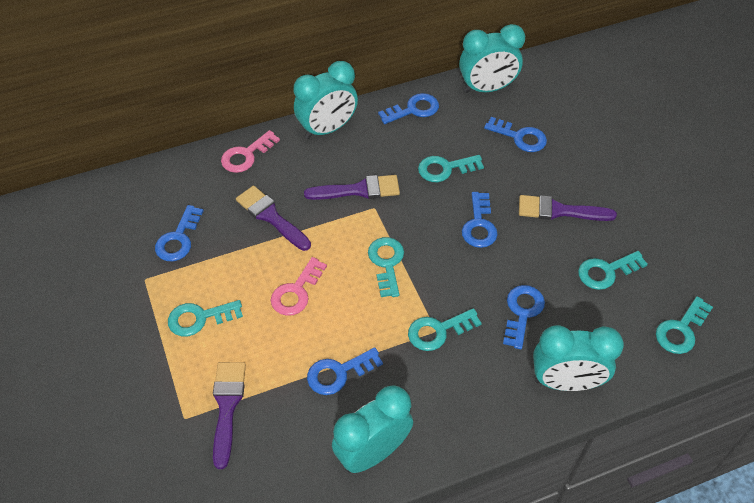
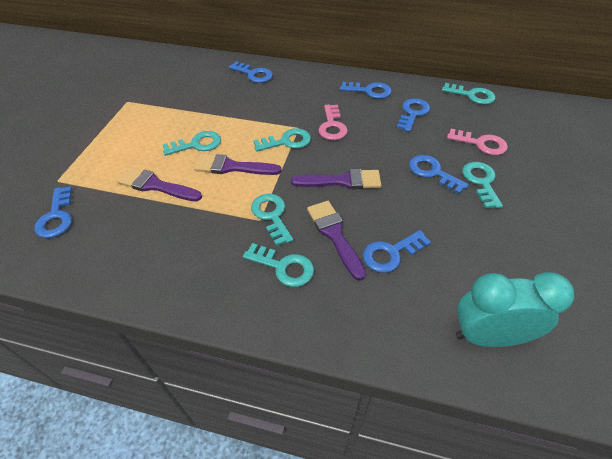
turquoise clock: 4 -> 1

